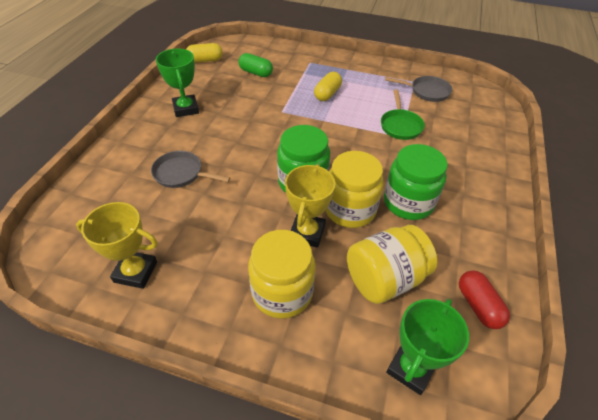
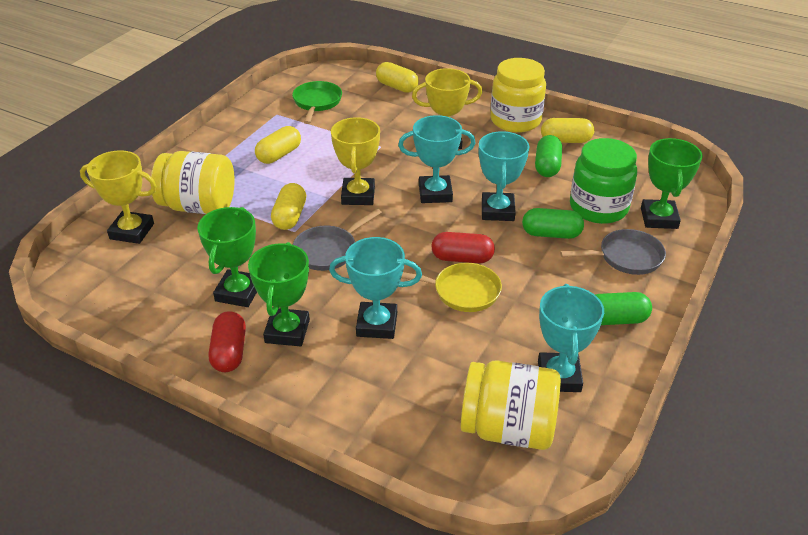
green capsule: 1 -> 3
green jar: 2 -> 1
green trophy: 2 -> 3
red capsule: 1 -> 2
turquoise trophy: 0 -> 4
yellow capsule: 2 -> 4
yellow pan: 0 -> 1
yellow trophy: 2 -> 3

